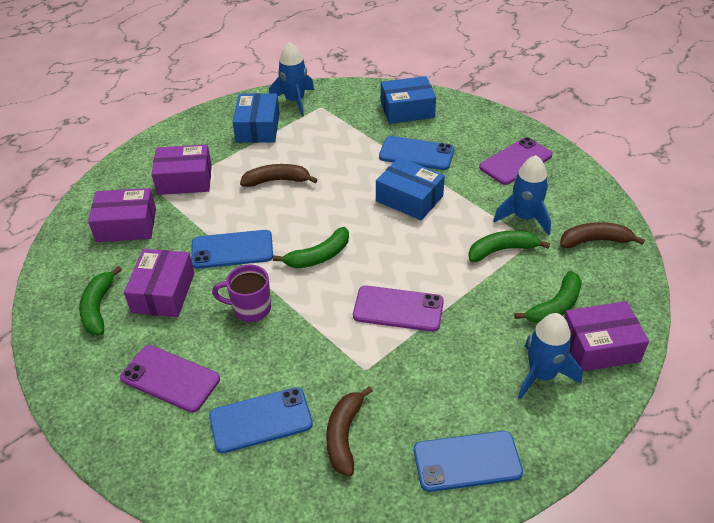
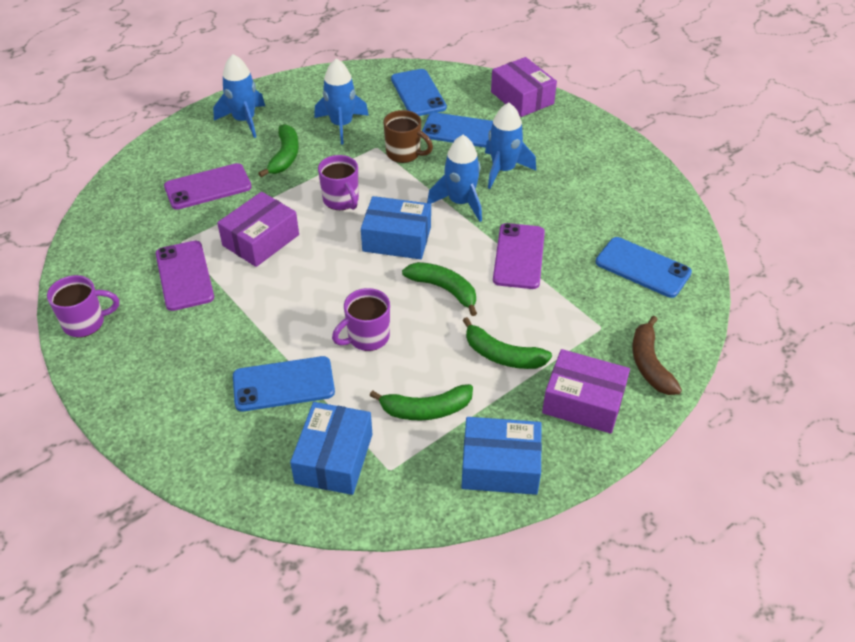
blue rocket: 3 -> 4
brown banana: 3 -> 1
brown mug: 0 -> 1
purple box: 4 -> 3
purple mug: 1 -> 3

